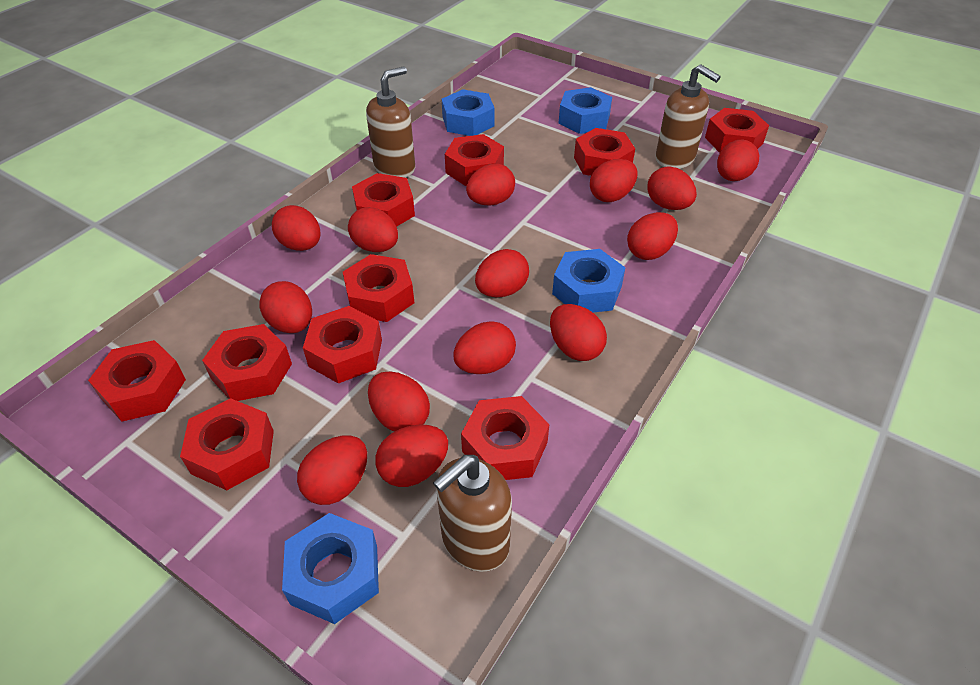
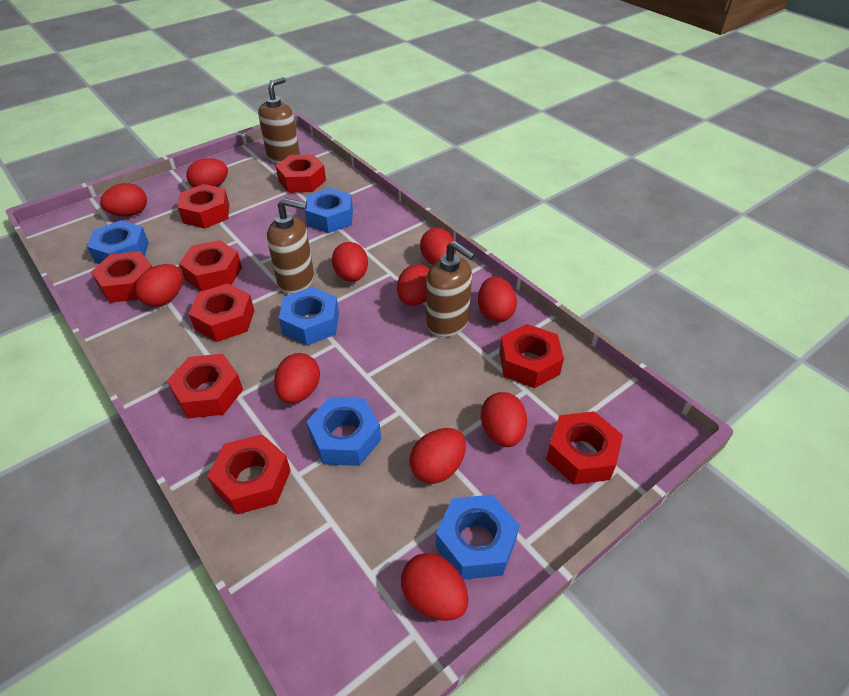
blue nut: 4 -> 5
red egg: 14 -> 11
red nut: 10 -> 9

